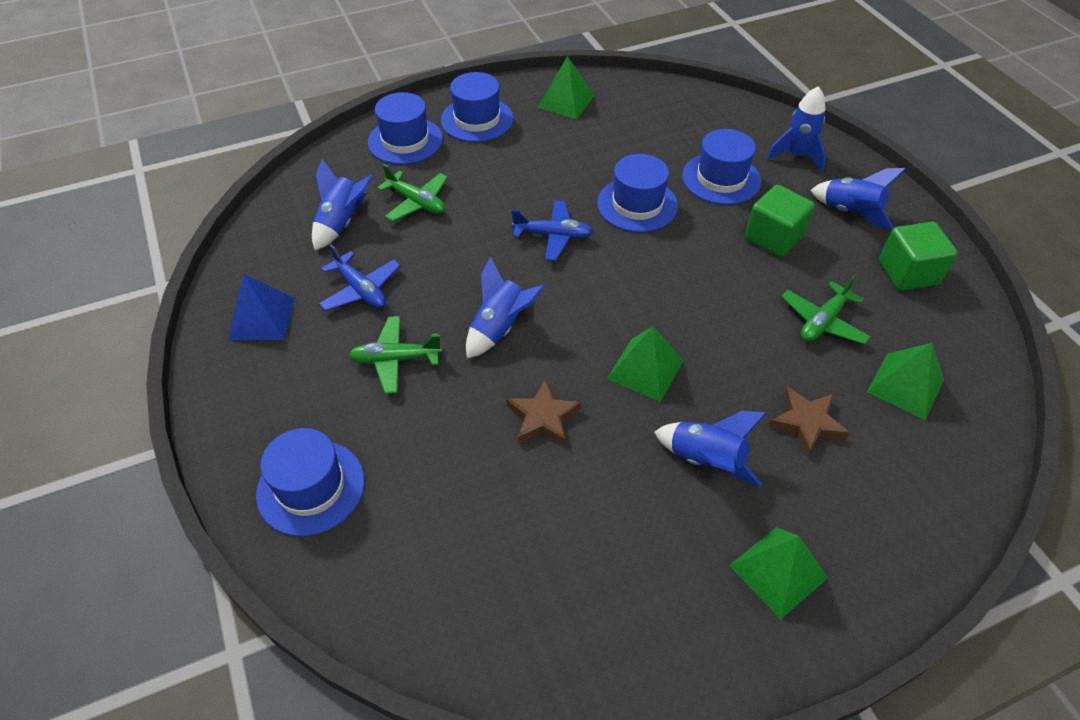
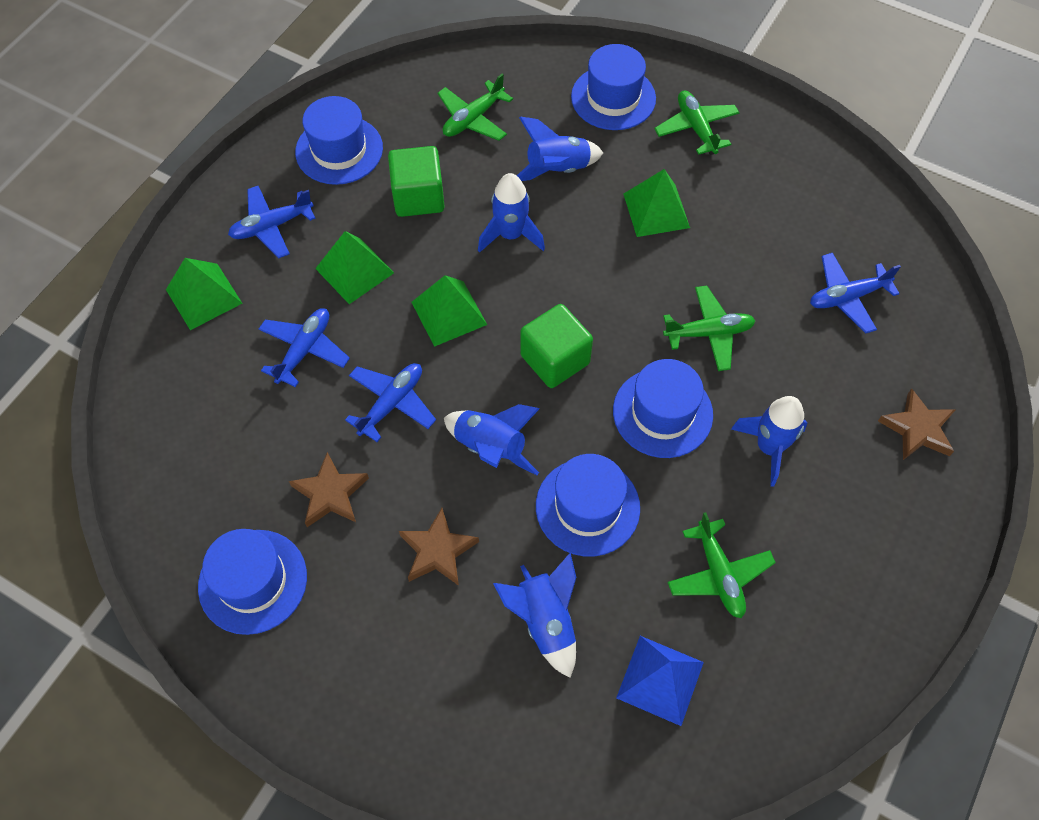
blue plane: 2 -> 4
brown star: 2 -> 3
green plane: 3 -> 4

